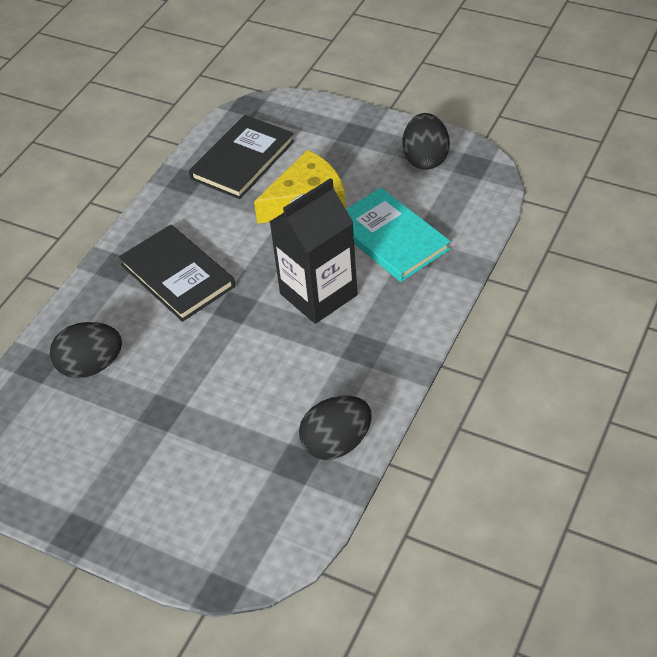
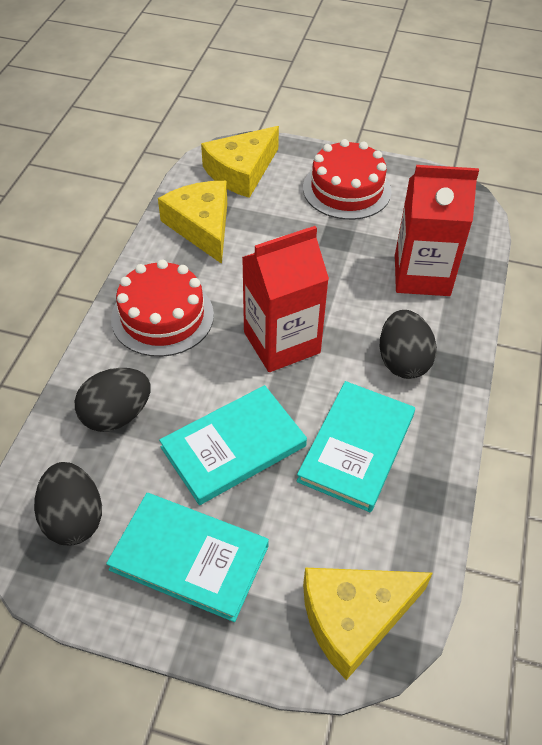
black book: 2 -> 0
black carton: 1 -> 0
red cake: 0 -> 2
red carton: 0 -> 2
turquoise book: 1 -> 3
yellow cheese: 1 -> 3

